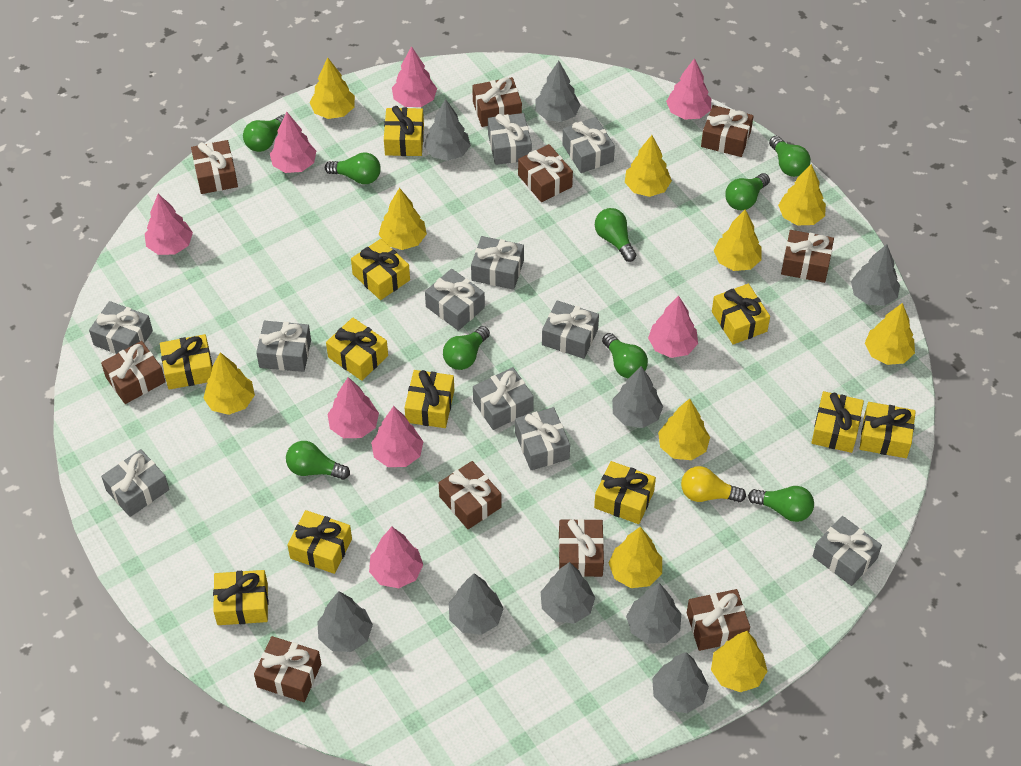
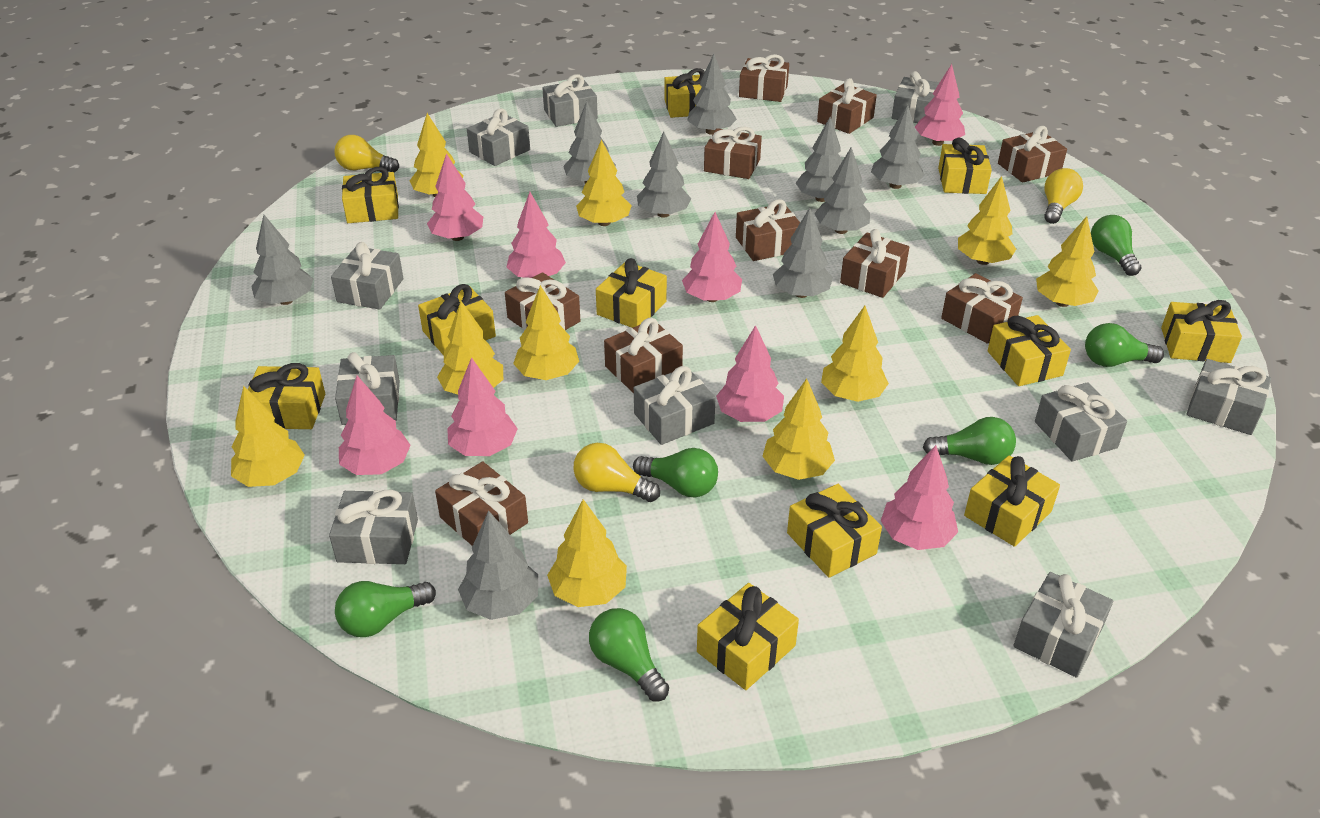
green light bulb: 9 -> 6
grey gift: 11 -> 10
yellow light bulb: 1 -> 3

